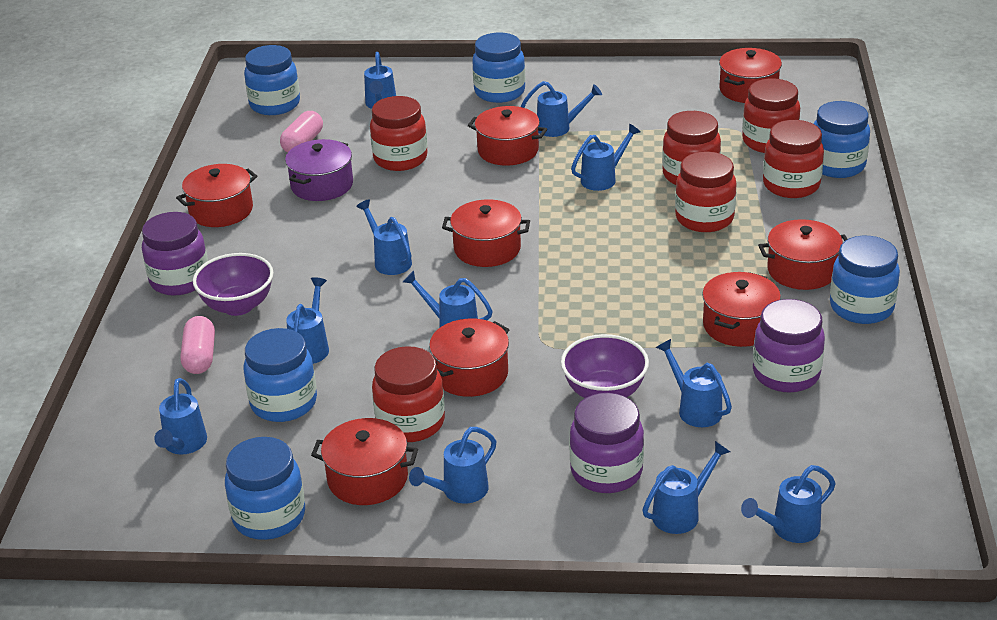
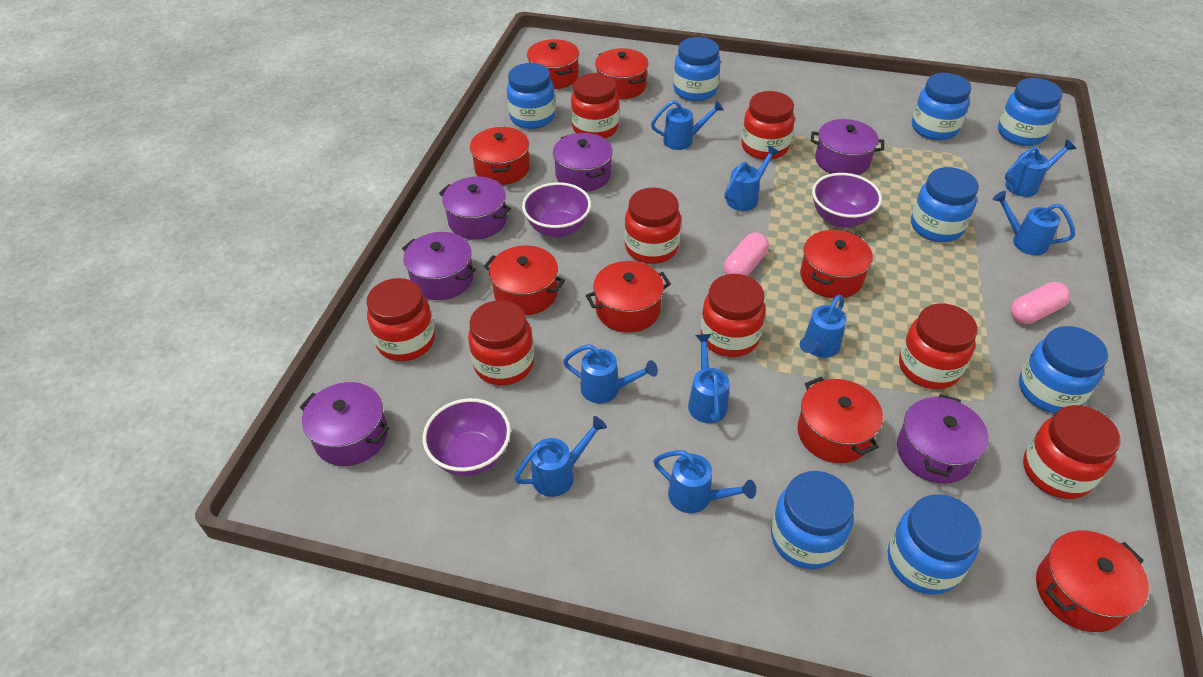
blue jar: 6 -> 8
blue watering can: 11 -> 9
purple bowl: 2 -> 3
purple jar: 3 -> 0
purple pot: 1 -> 6
red jar: 6 -> 8

